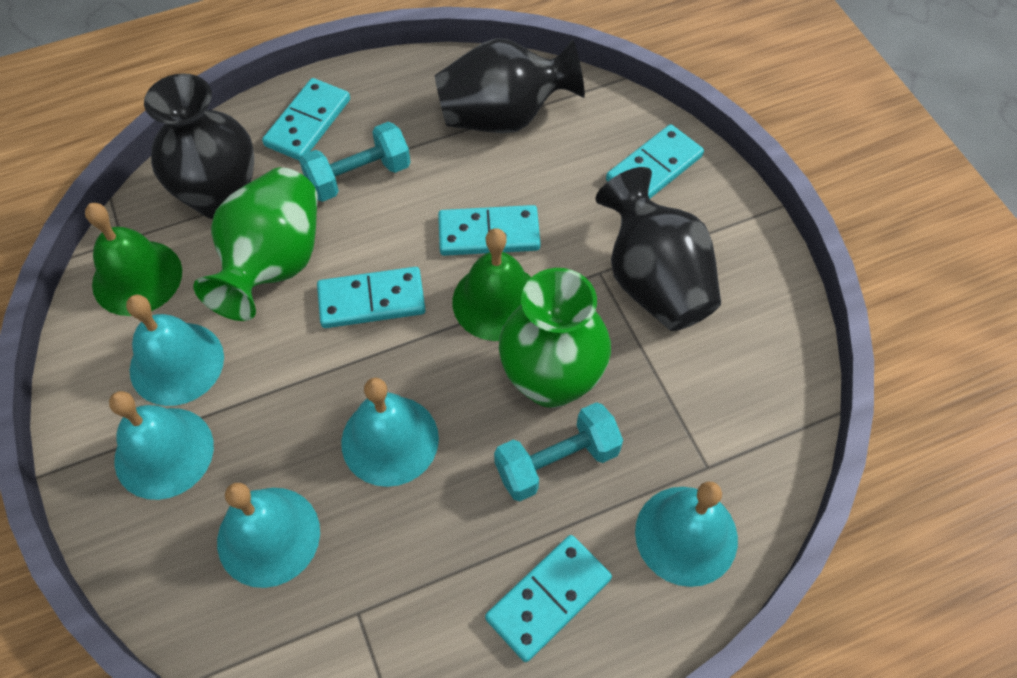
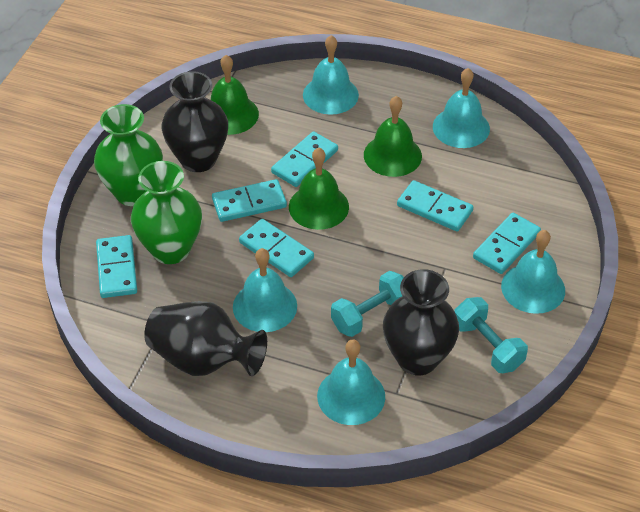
green bell: 2 -> 3
turquoise domino: 5 -> 6

